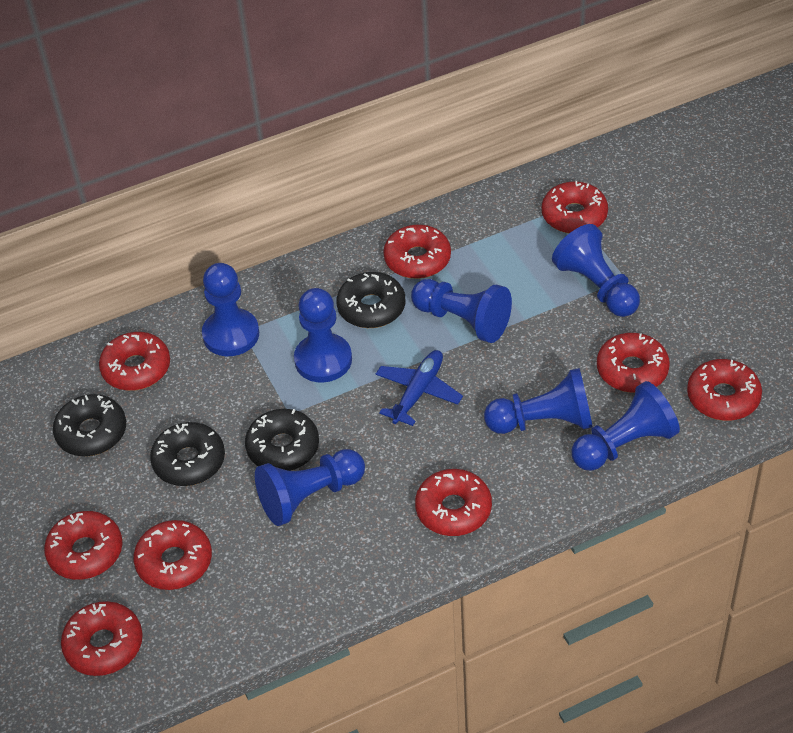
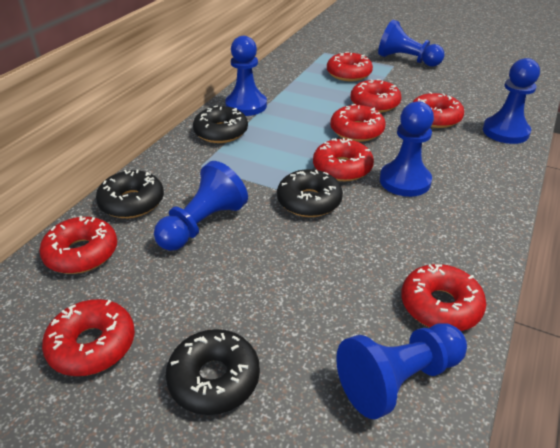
blue pawn: 7 -> 6
blue plane: 1 -> 0
red donut: 9 -> 8

